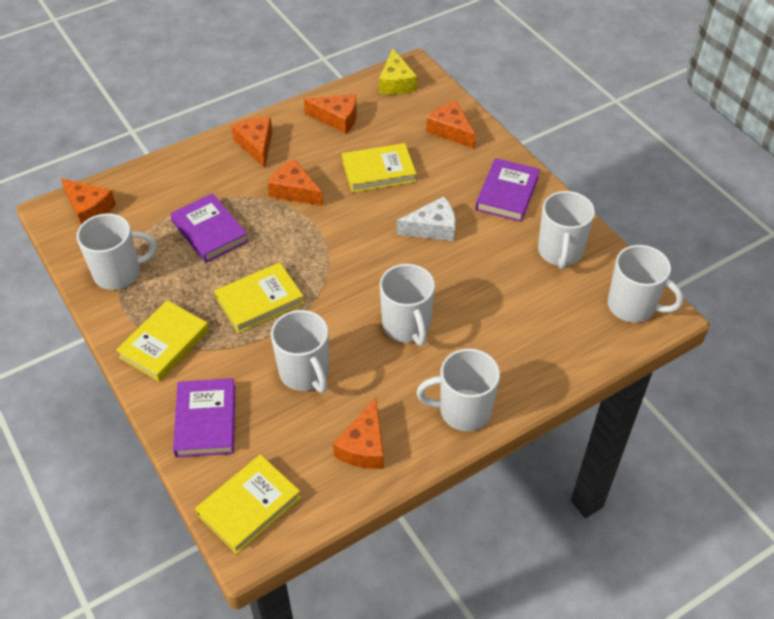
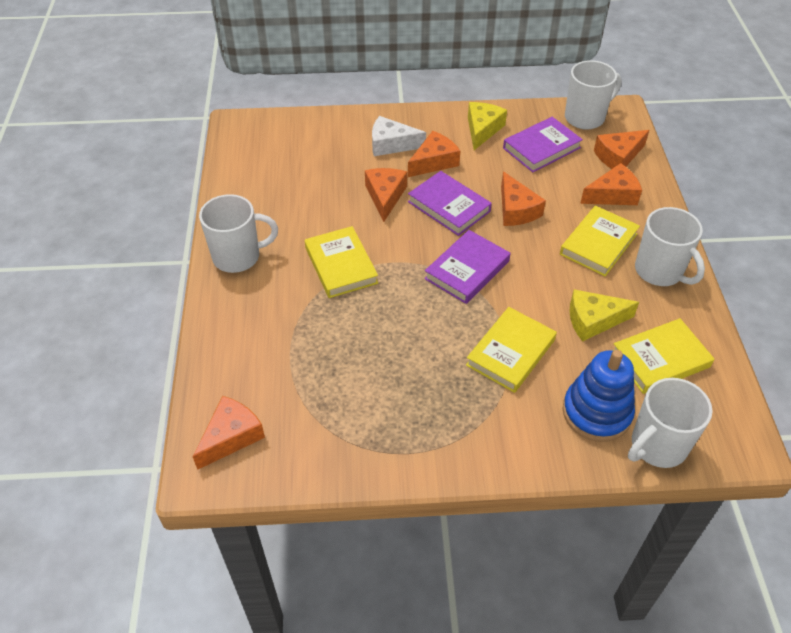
blue stacking toy: 0 -> 1
white mug: 6 -> 4
yellow cheese: 1 -> 2

